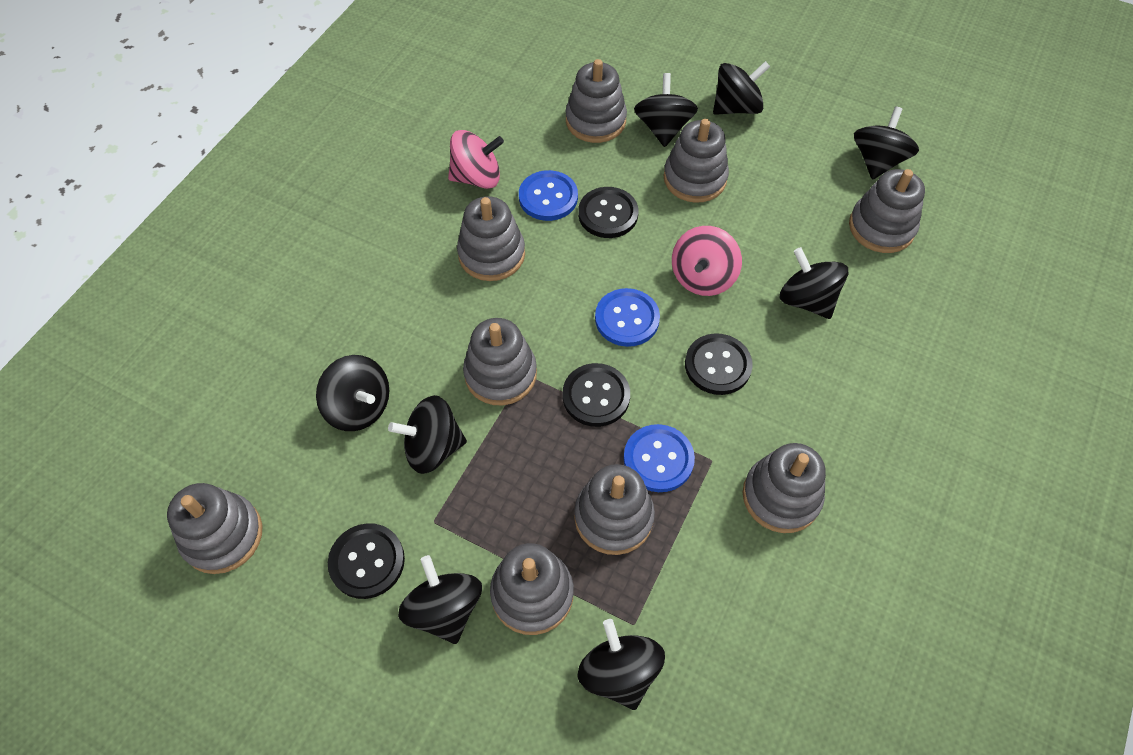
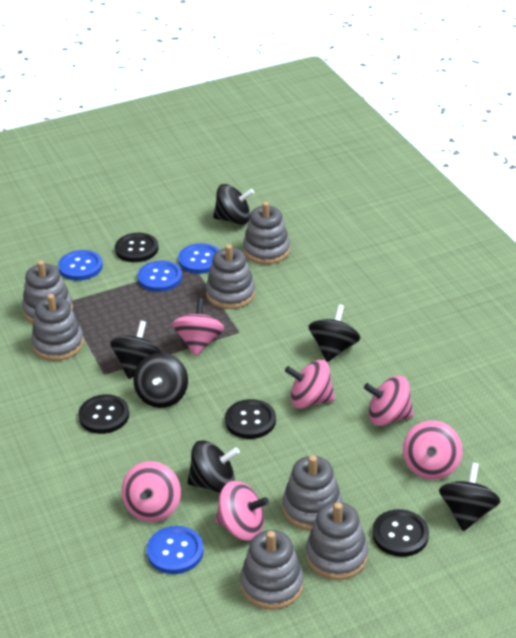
black spinning top: 8 -> 6
blue button: 3 -> 4
grey stacking toy: 9 -> 7
pink spinning top: 2 -> 6

